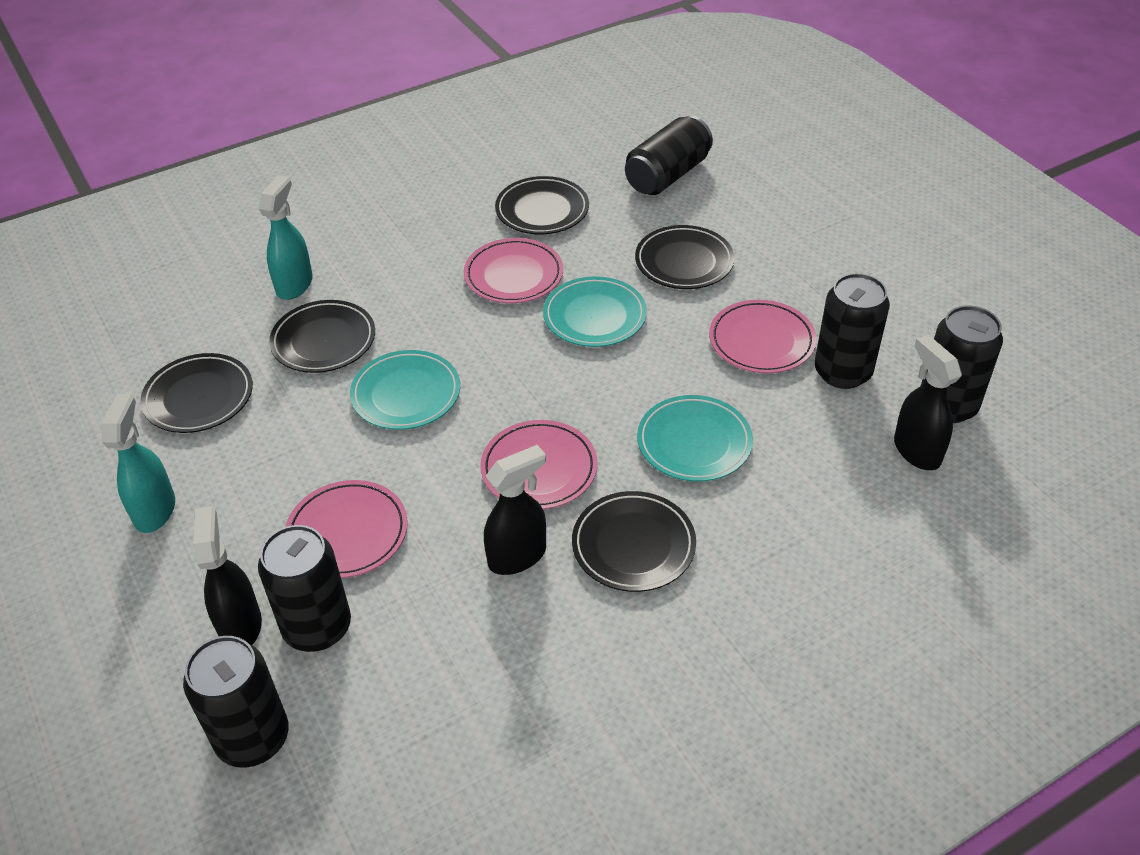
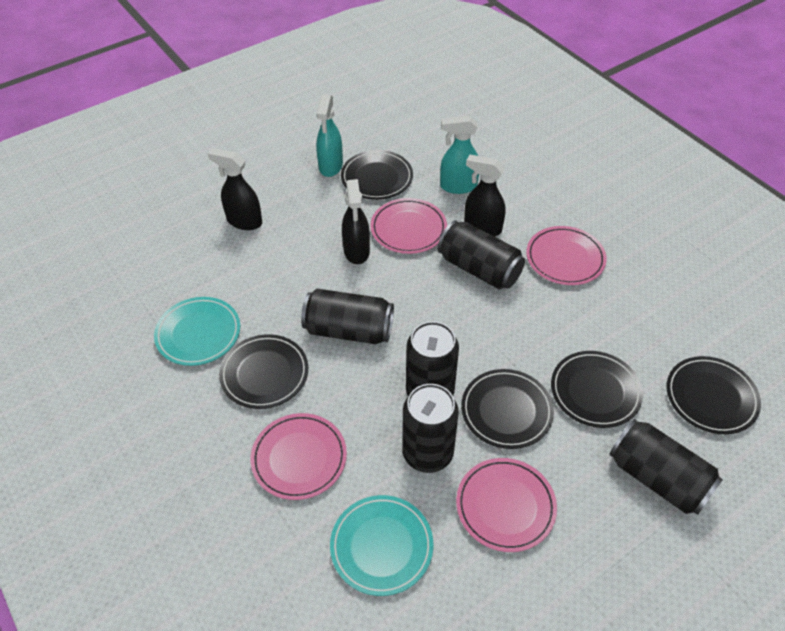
turquoise plate: 3 -> 2

